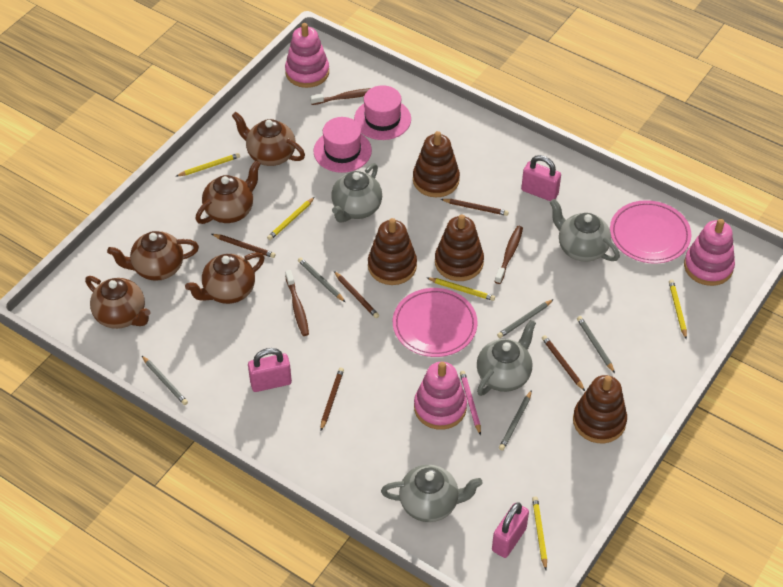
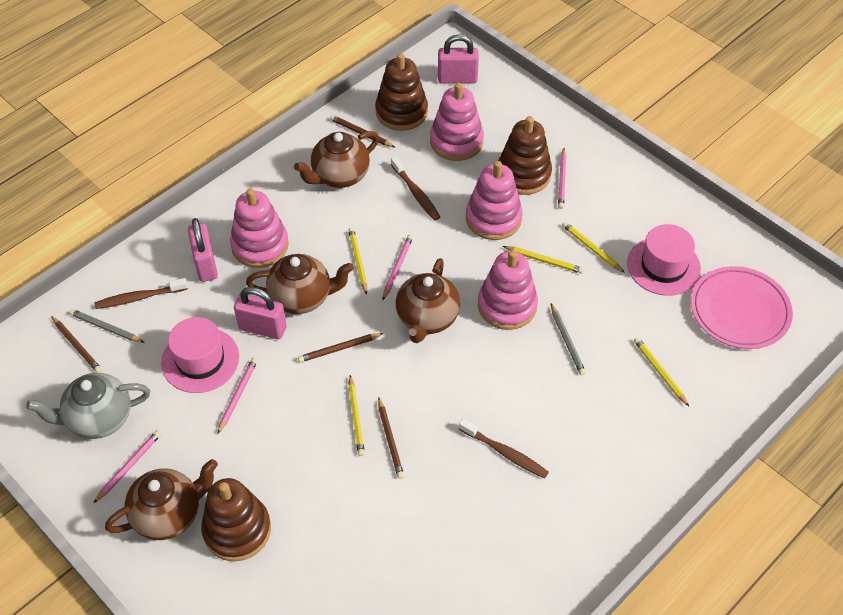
brown pencil: 5 -> 4
brown stacking toy: 4 -> 3
brown teapot: 5 -> 4
grey pencil: 5 -> 2
grey teapot: 4 -> 1
pink pencil: 1 -> 4
pink plate: 2 -> 1
pink stacking toy: 3 -> 4

